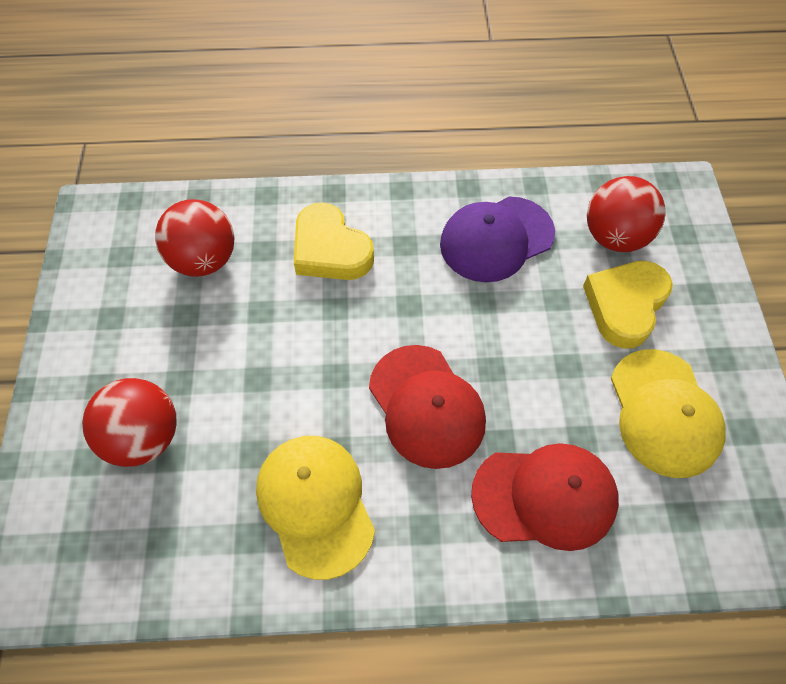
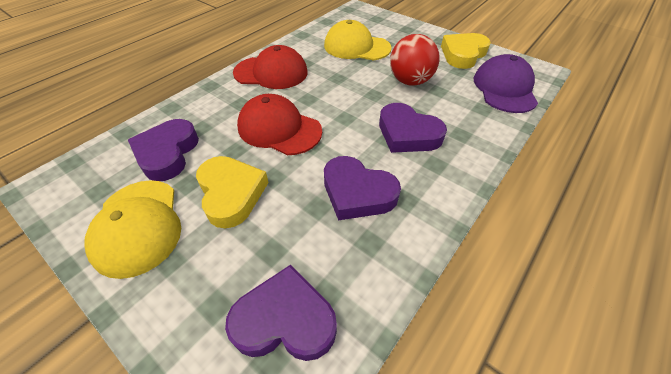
purple heart: 0 -> 4
red ball: 3 -> 1

